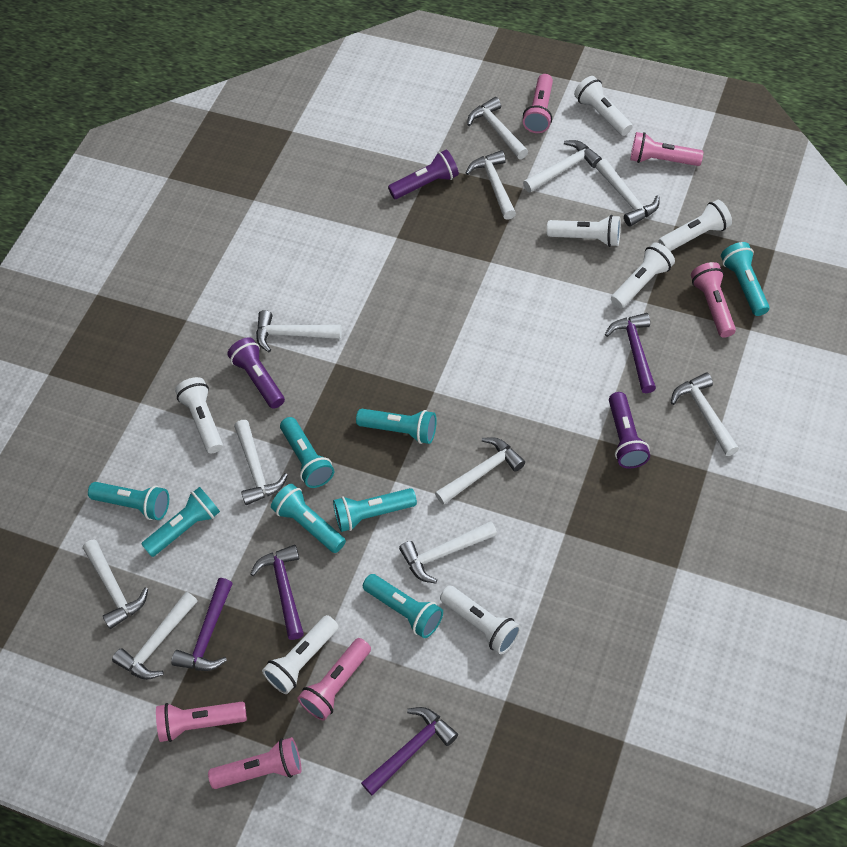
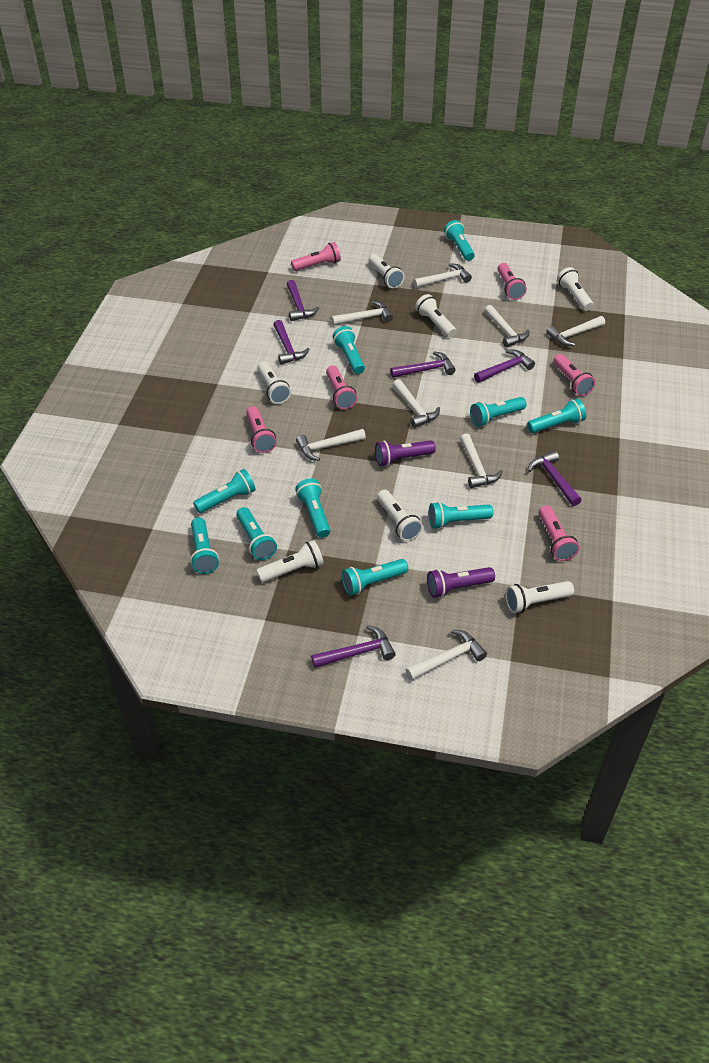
purple flashlight: 3 -> 2
purple hammer: 4 -> 6
turquoise flashlight: 8 -> 10
white hammer: 11 -> 8

